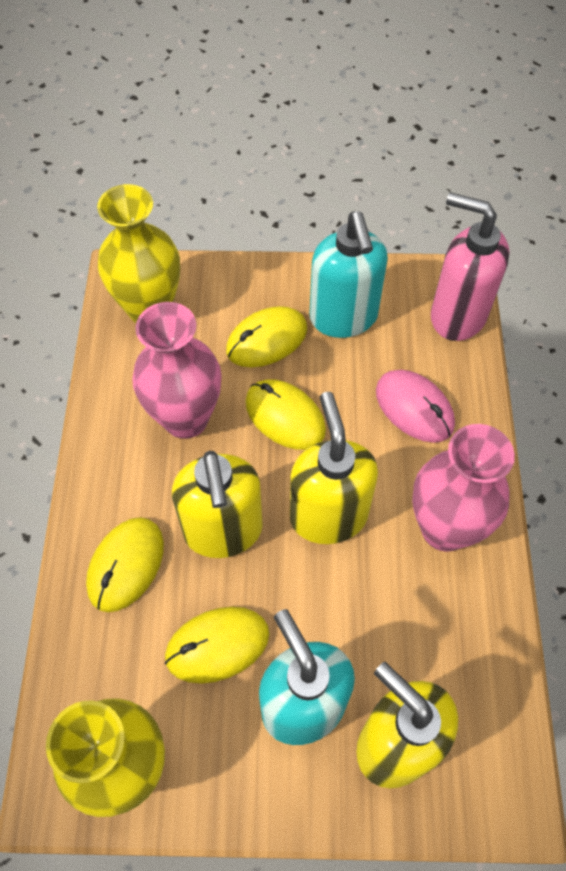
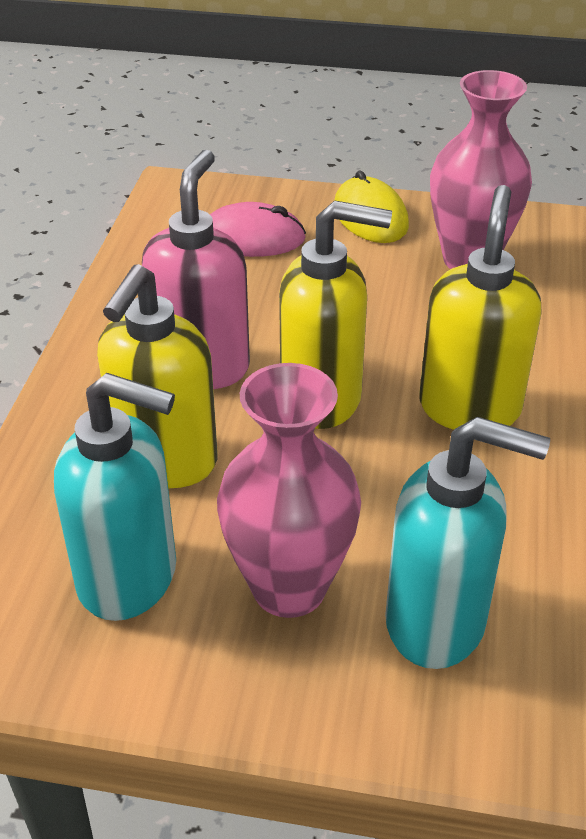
yellow mouse: 4 -> 1
yellow vase: 2 -> 0

